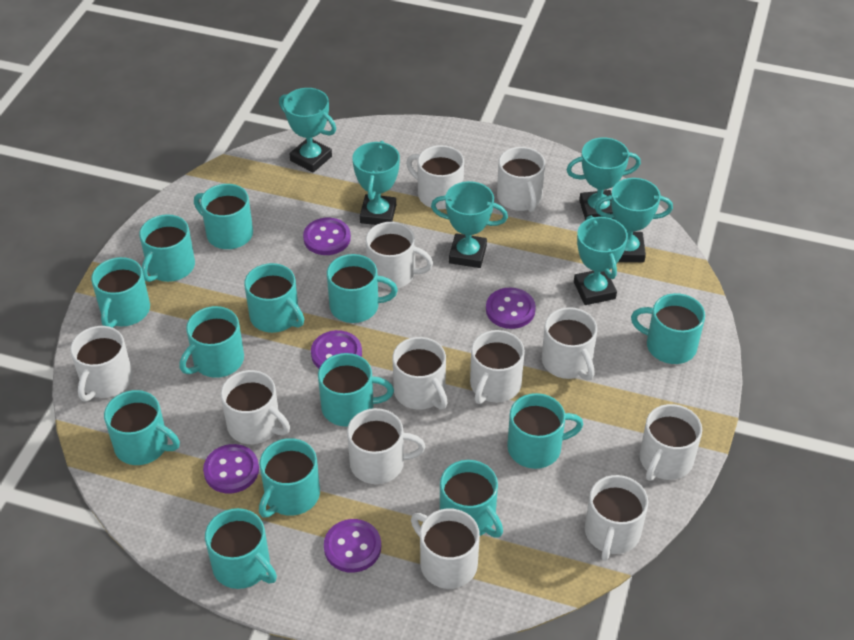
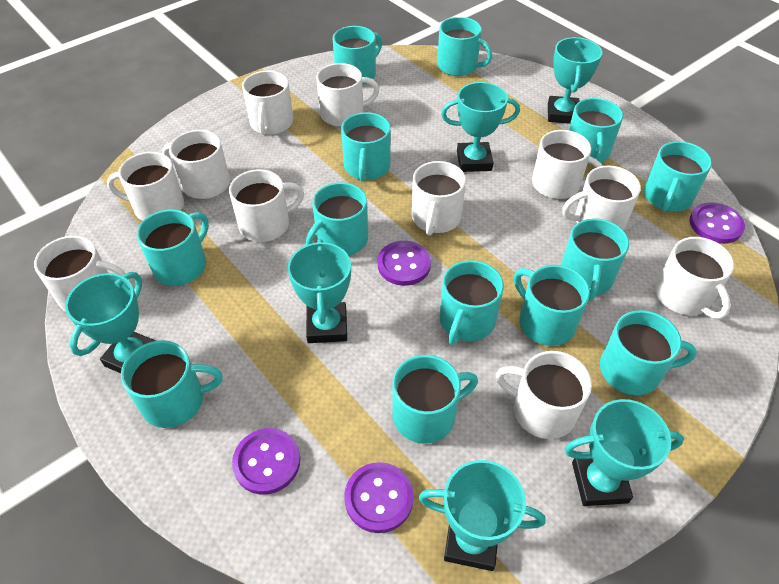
purple button: 5 -> 4
white mug: 12 -> 11

